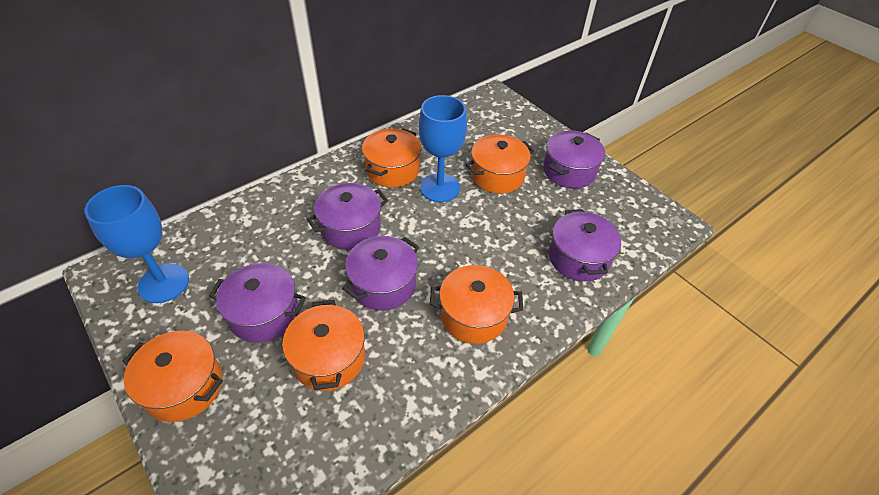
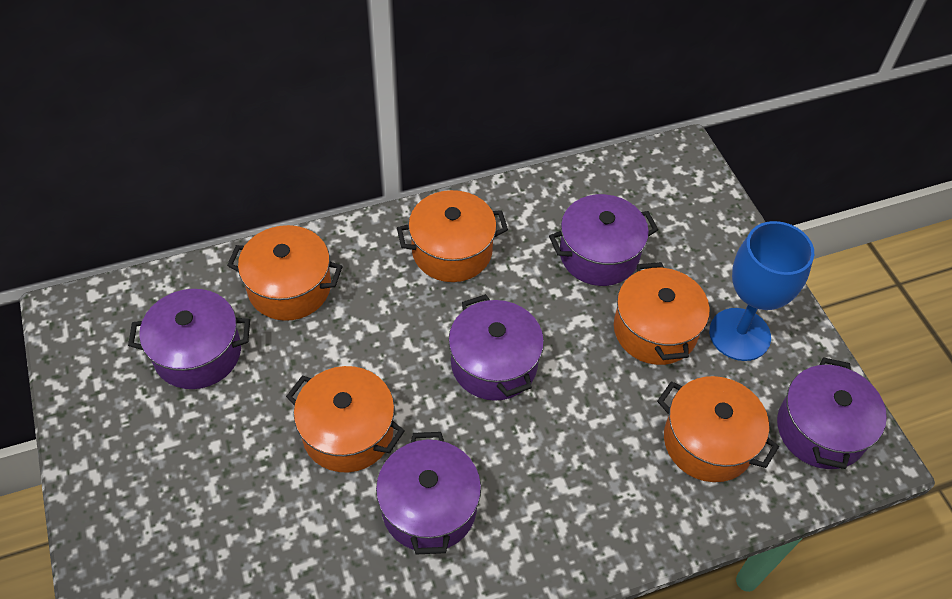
blue goblet: 2 -> 1

